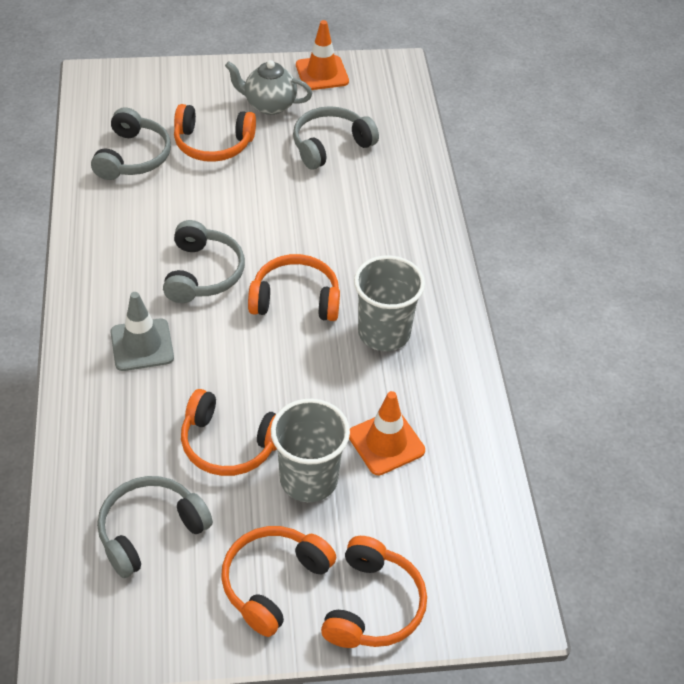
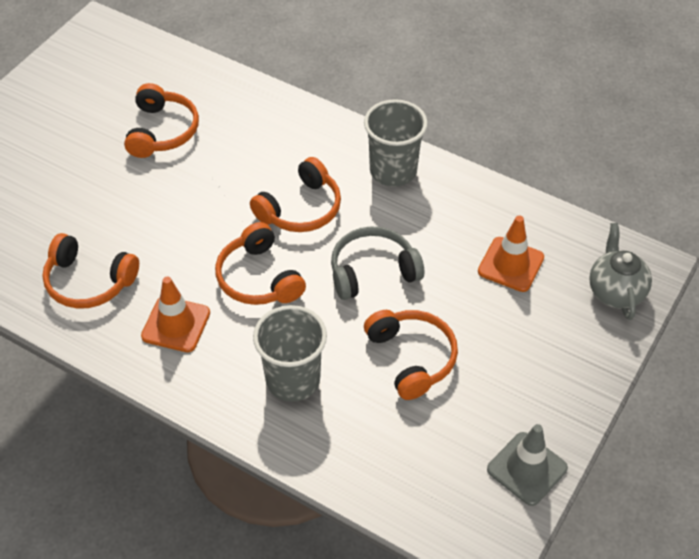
grey headphones: 4 -> 1

